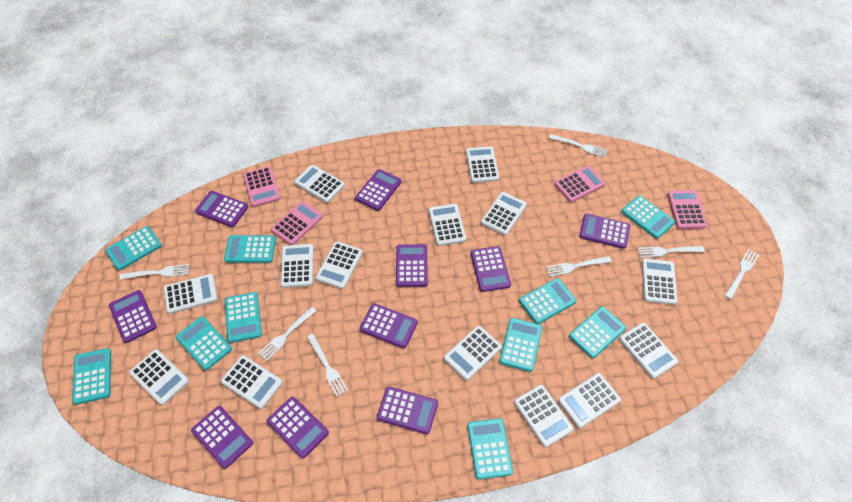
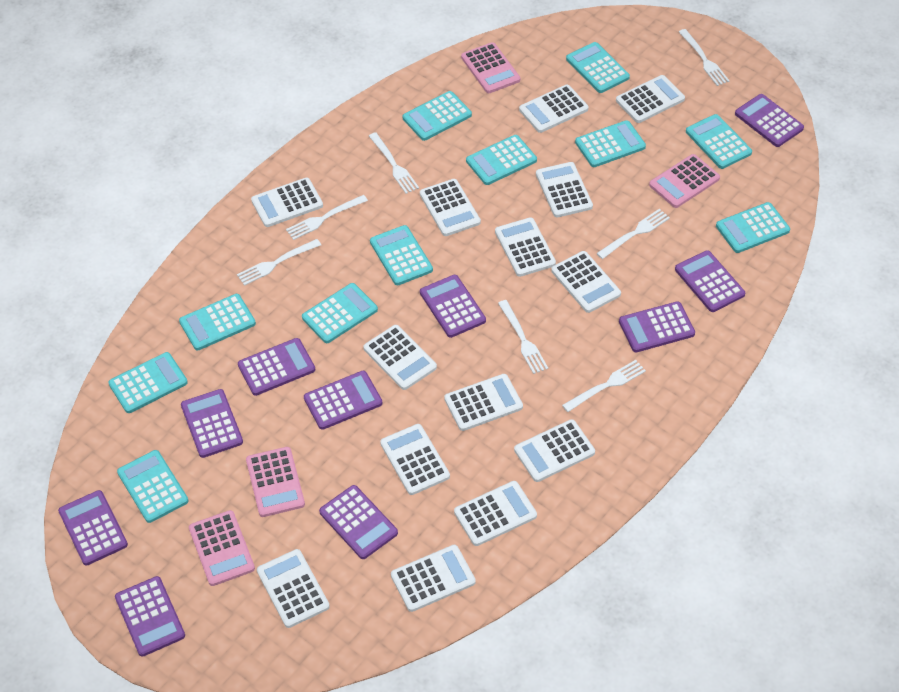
turquoise calculator: 10 -> 11

